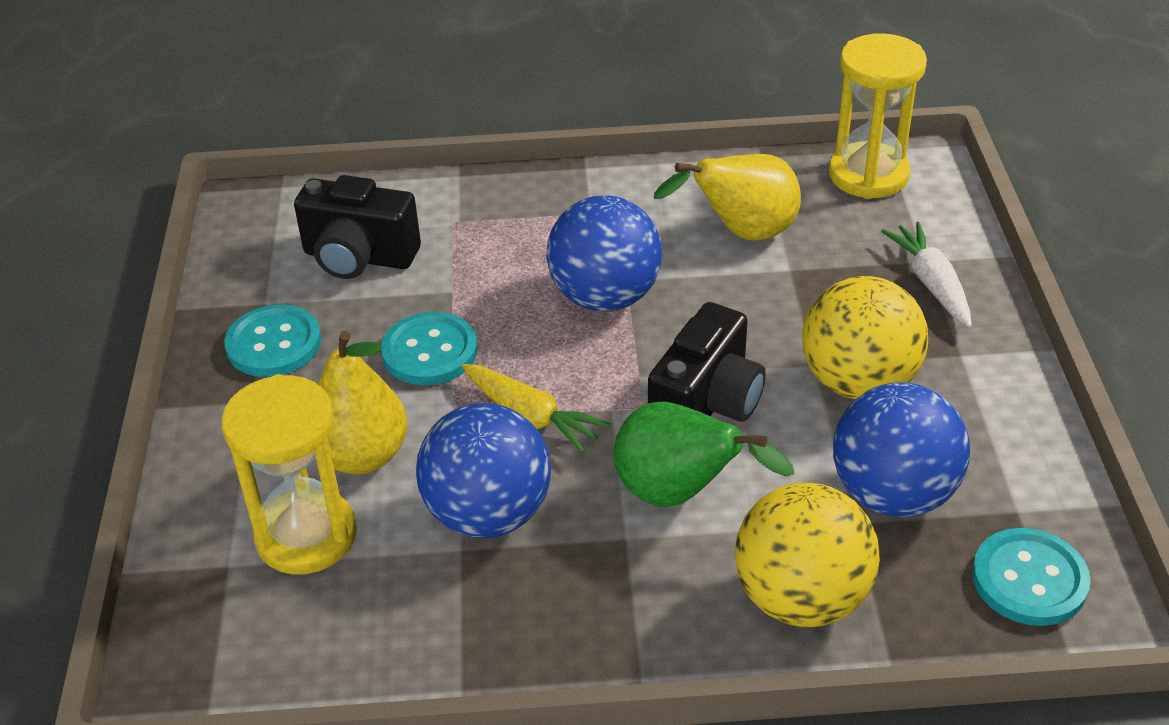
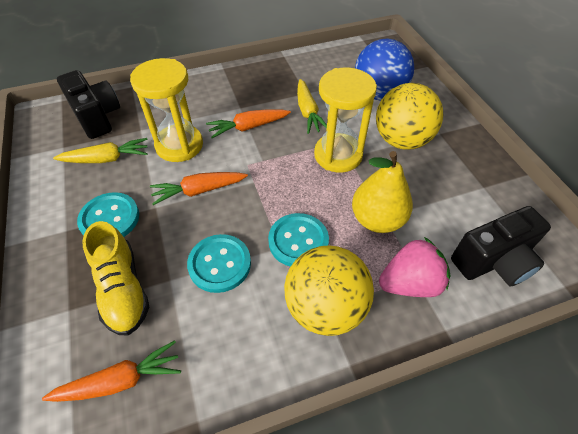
blue ball: 3 -> 1
green pear: 1 -> 0
orange carrot: 0 -> 3
pink strawberry: 0 -> 1
white carrot: 1 -> 0
yellow carrot: 1 -> 2
yellow pear: 2 -> 1
yellow shoe: 0 -> 1

